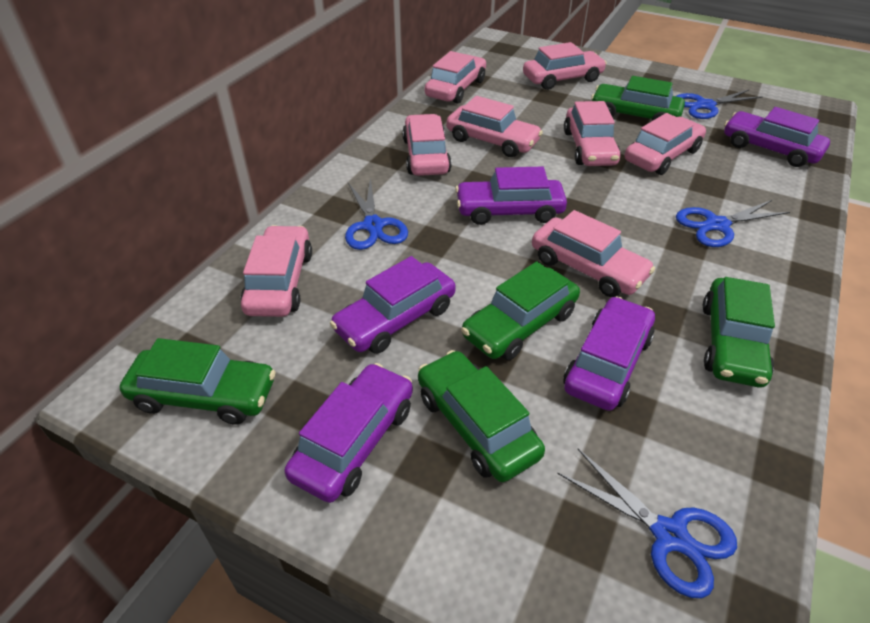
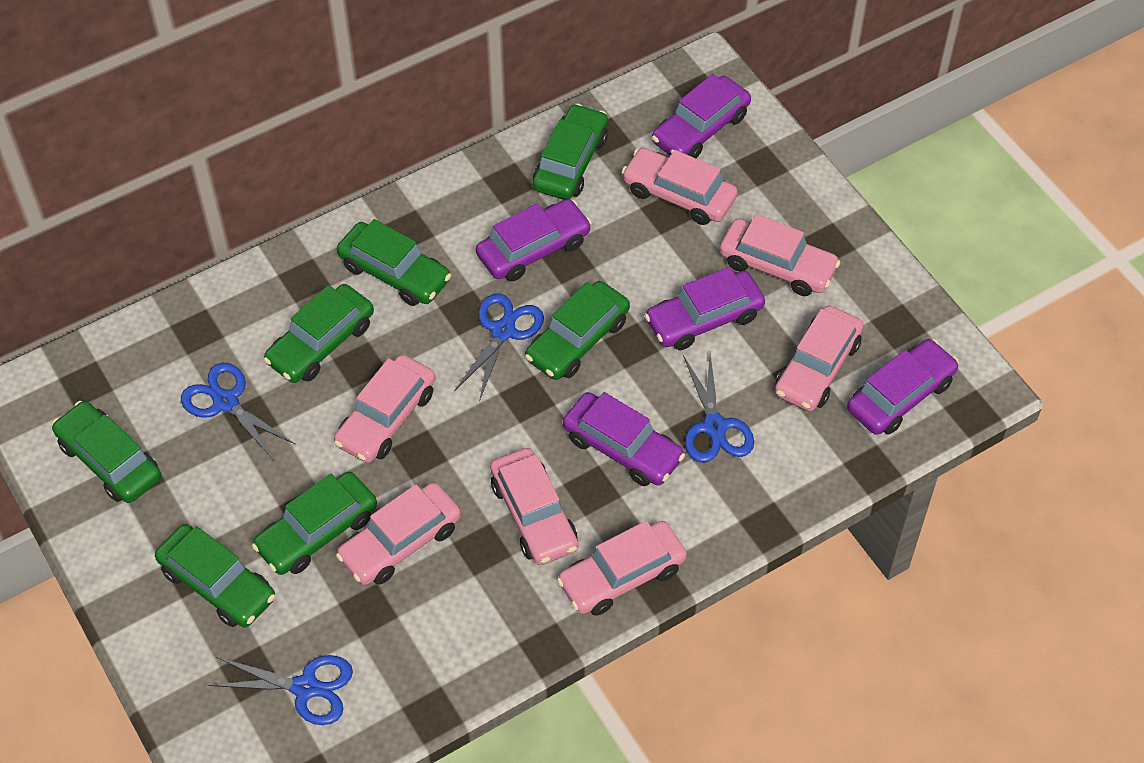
green car: 5 -> 7
pink car: 8 -> 7

